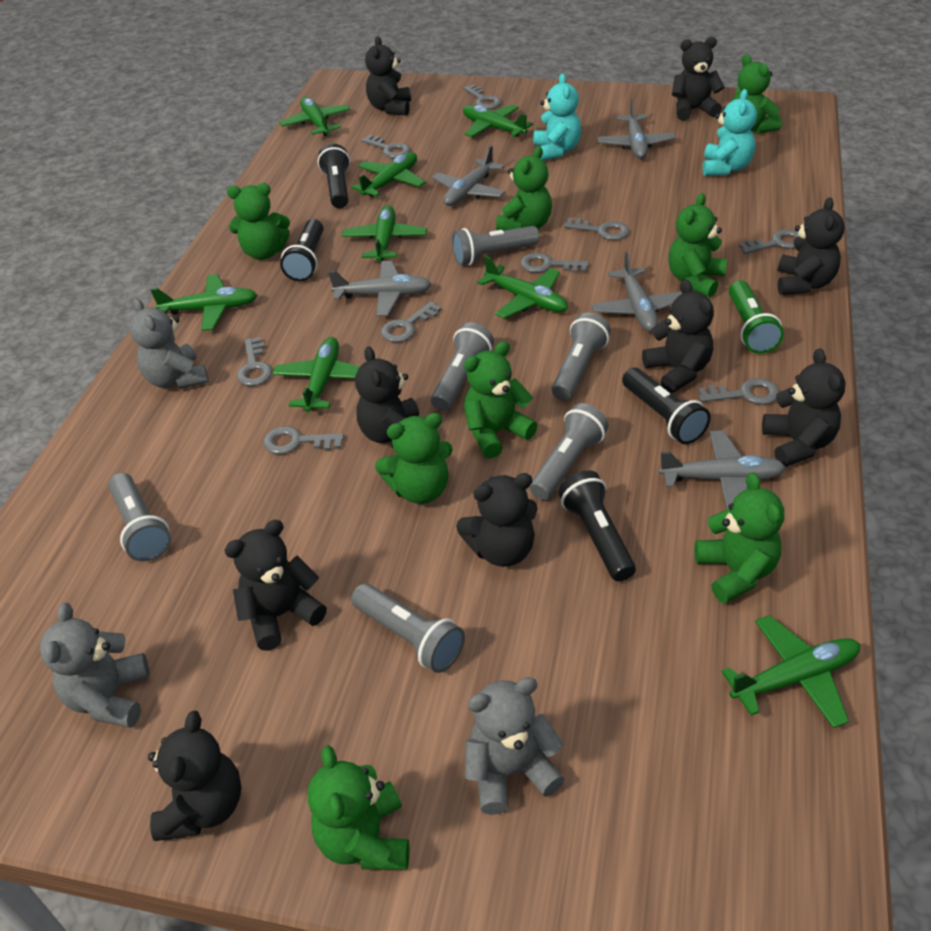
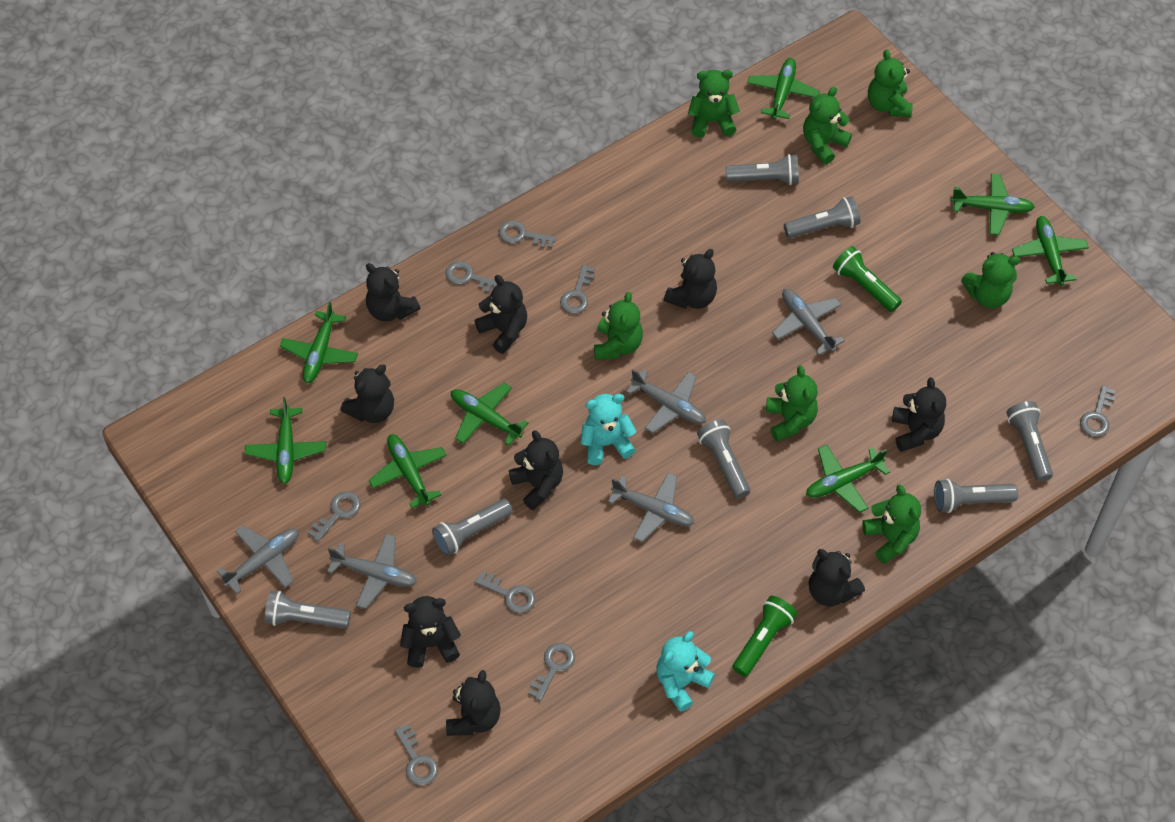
black flashlight: 4 -> 0
green flashlight: 1 -> 2
green teddy bear: 8 -> 7
grey flashlight: 6 -> 7
grey key: 9 -> 8
grey teddy bear: 3 -> 0

